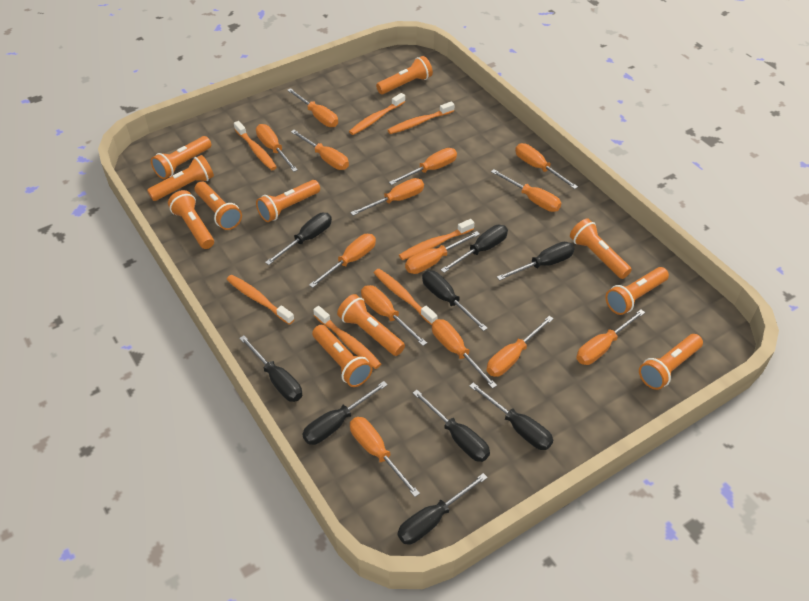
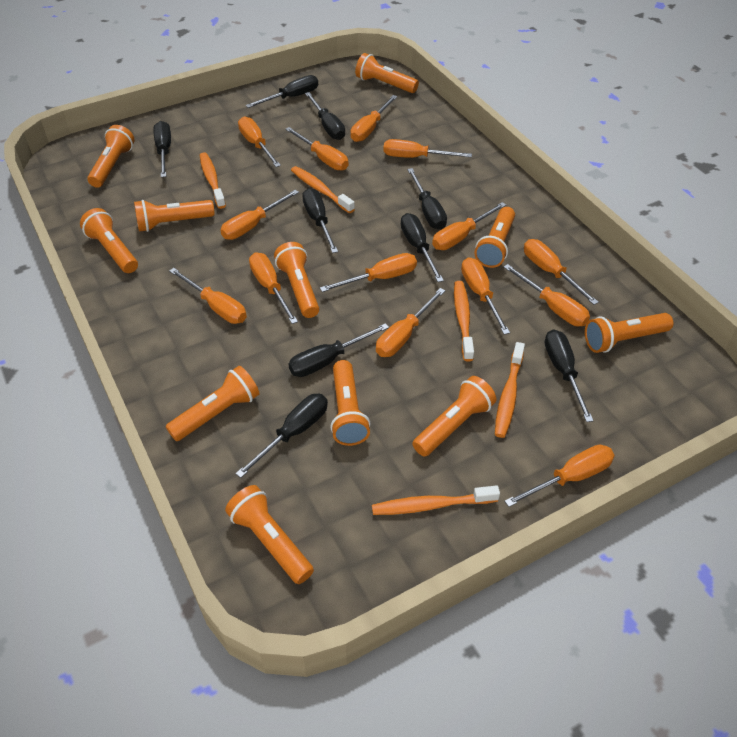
orange toothbrush: 7 -> 5

